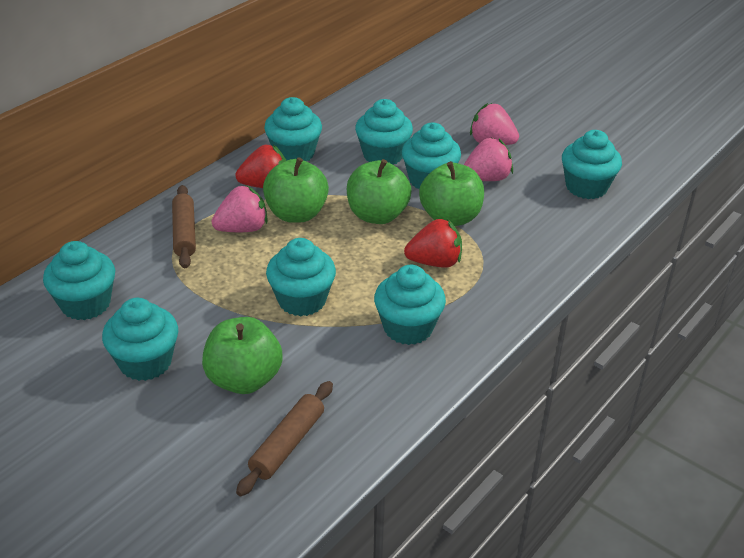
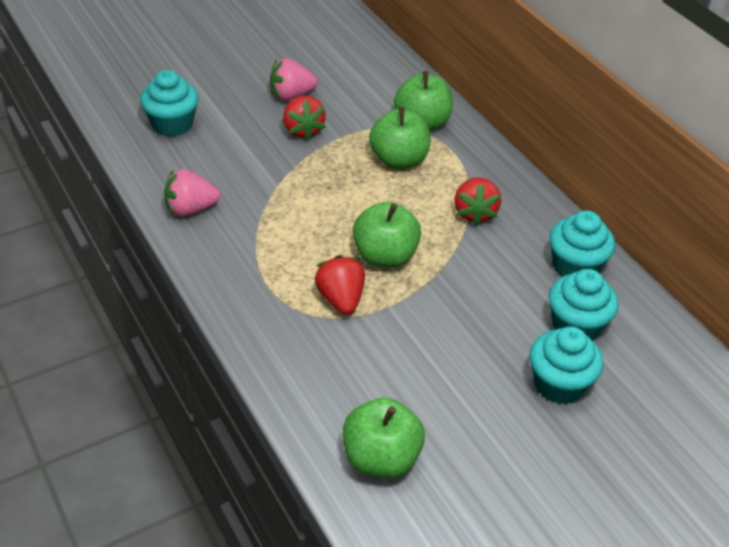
brown rolling pin: 2 -> 0
pink strawberry: 3 -> 2
red strawberry: 2 -> 3
turquoise cupcake: 8 -> 4

